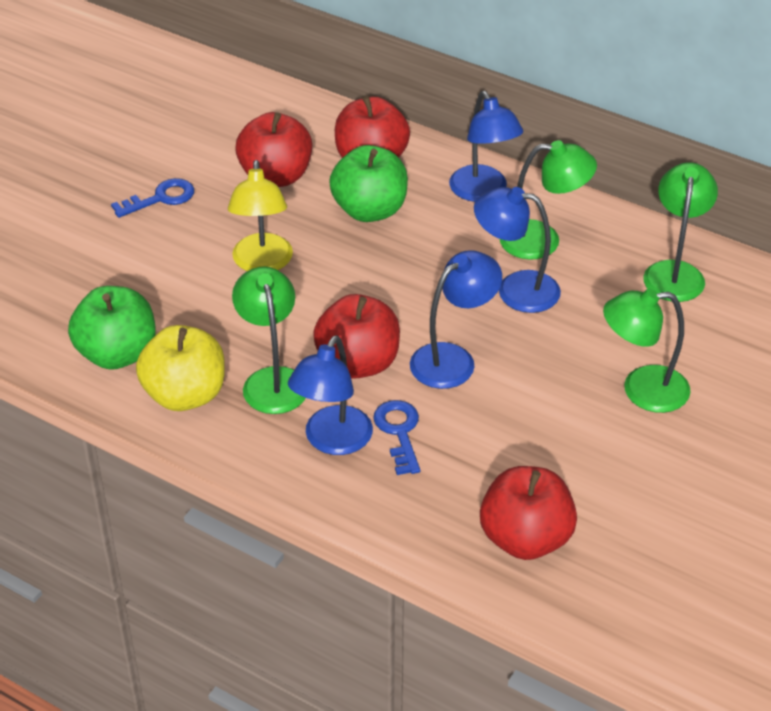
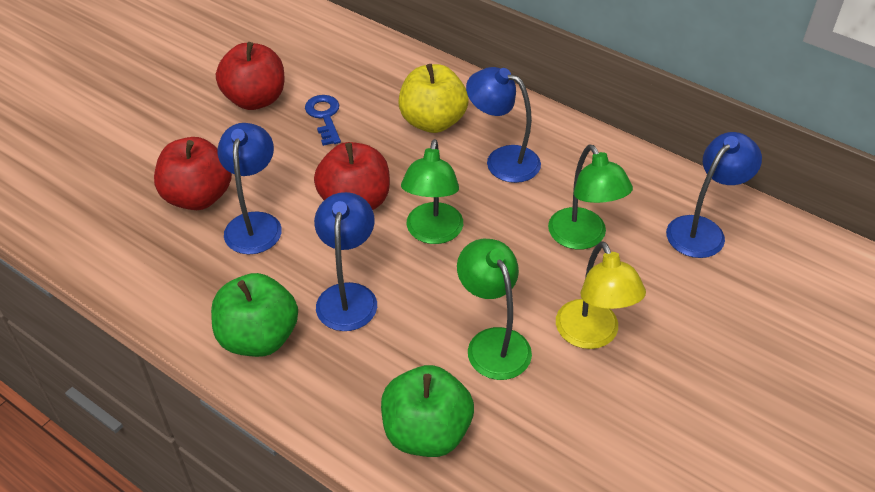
blue key: 2 -> 1
green lamp: 4 -> 3
red apple: 4 -> 3

